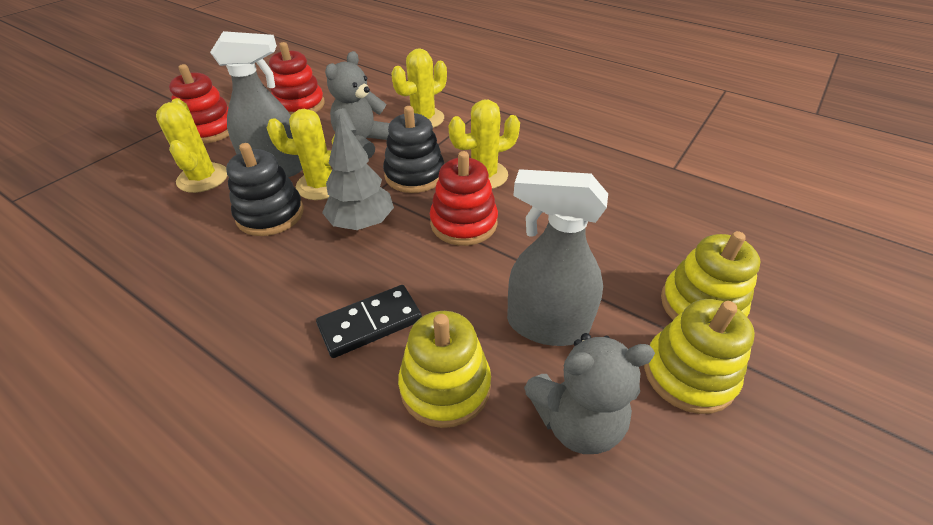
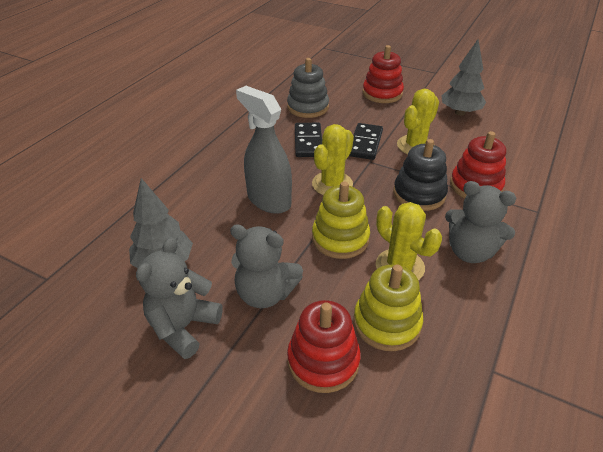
black domino: 1 -> 2
black stacking toy: 2 -> 1
grey spray bottle: 2 -> 1
grey stacking toy: 0 -> 1
grey teddy bear: 2 -> 3
grey tree: 1 -> 2
yellow cactus: 4 -> 3
yellow stacking toy: 3 -> 2

